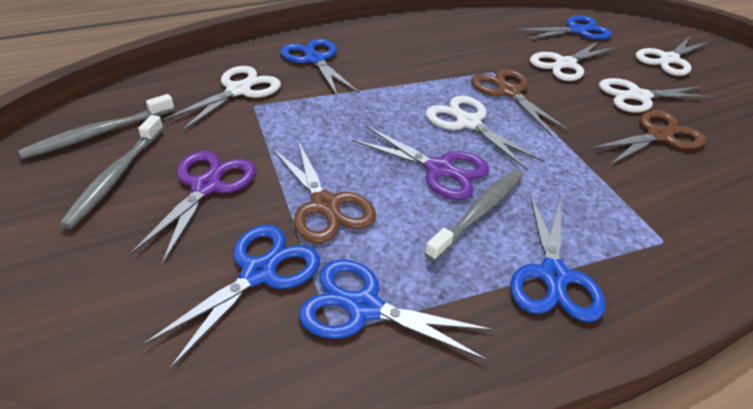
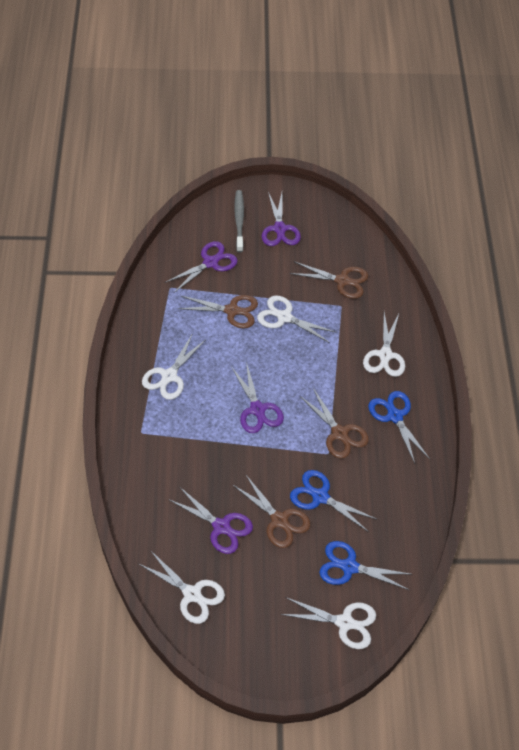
blue scissors: 5 -> 3
brown scissors: 3 -> 4
grey toothbrush: 3 -> 1
purple scissors: 2 -> 4

